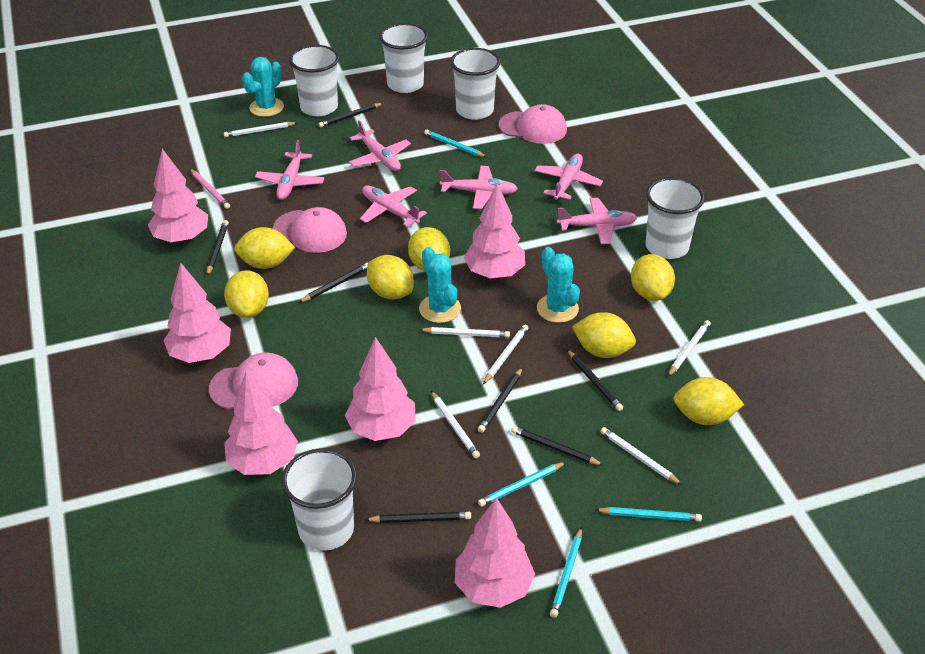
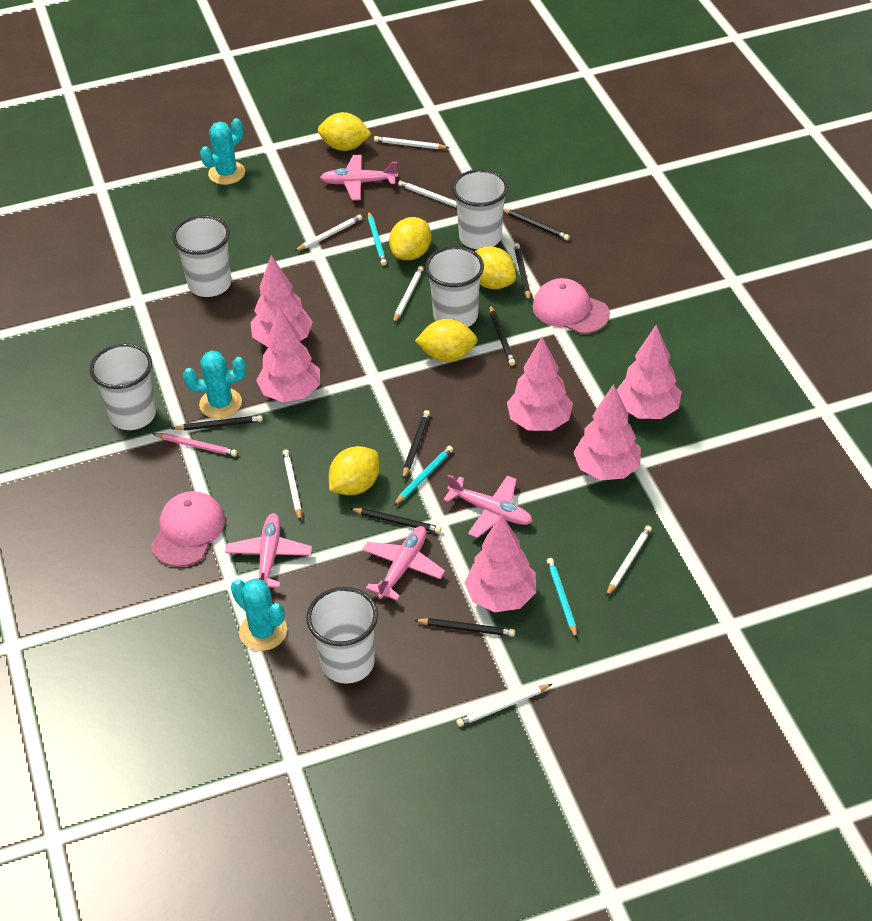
pink cap: 3 -> 2
pink plane: 6 -> 4
turquoise pencil: 4 -> 3
white pencil: 6 -> 7
yellow lemon: 7 -> 5

